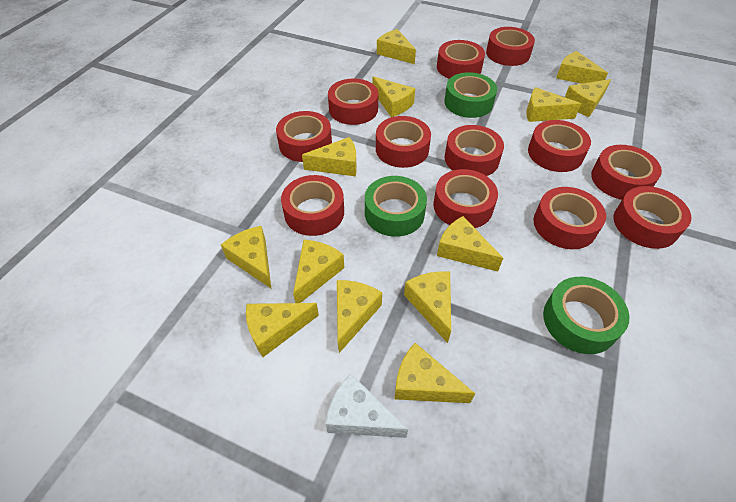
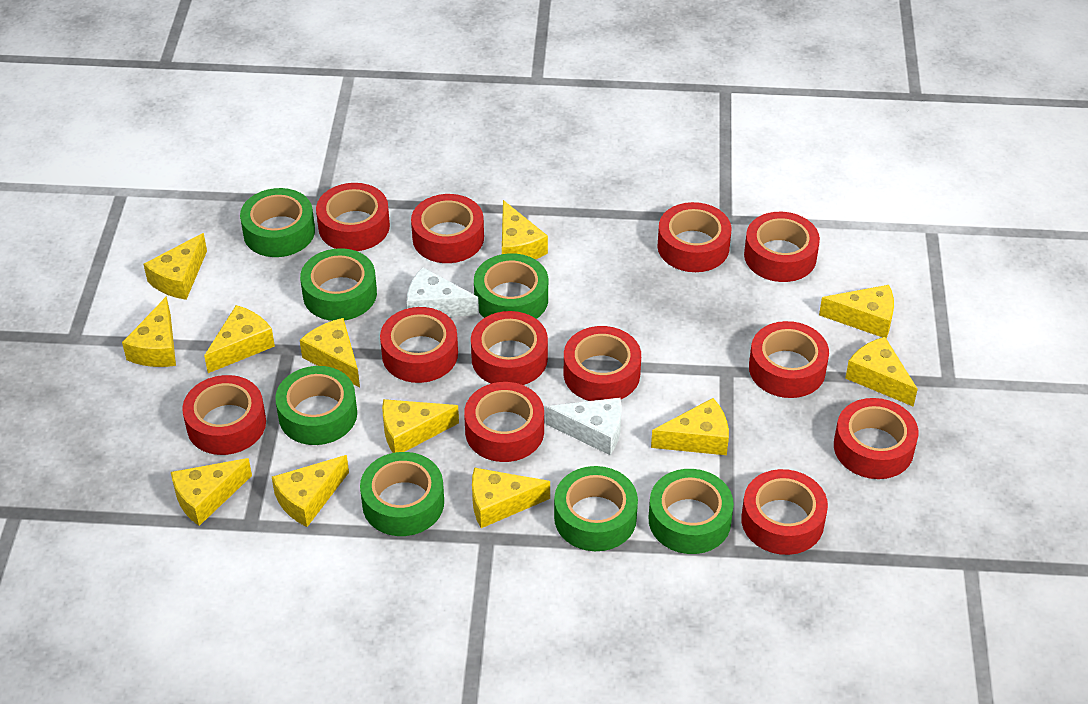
green tape: 3 -> 7
white cheese: 1 -> 2
yellow cheese: 13 -> 12

